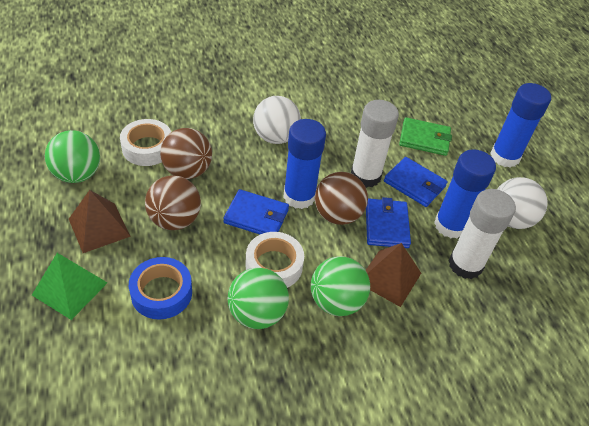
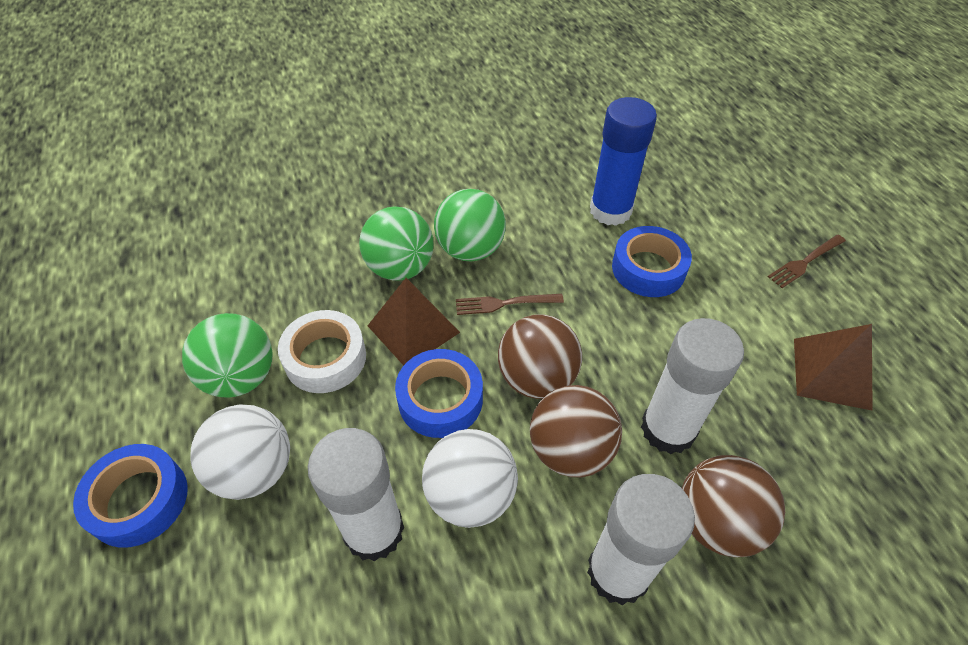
blue glue stick: 3 -> 1
blue tape: 1 -> 3
blue wallet: 3 -> 0
brown fork: 0 -> 2
green pyramid: 1 -> 0
green wallet: 1 -> 0
white glue stick: 2 -> 3
white tape: 2 -> 1

